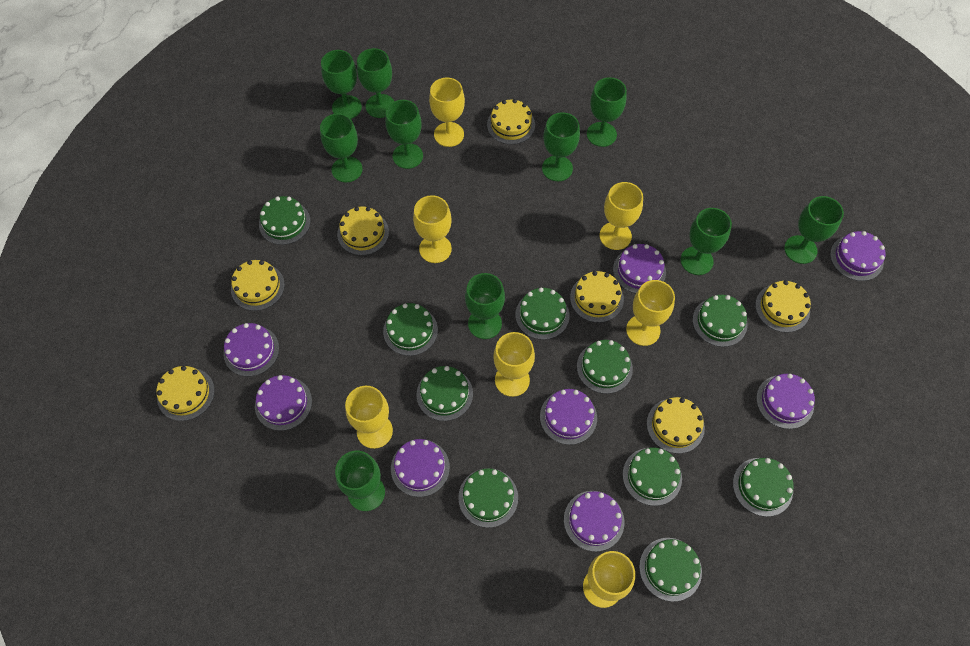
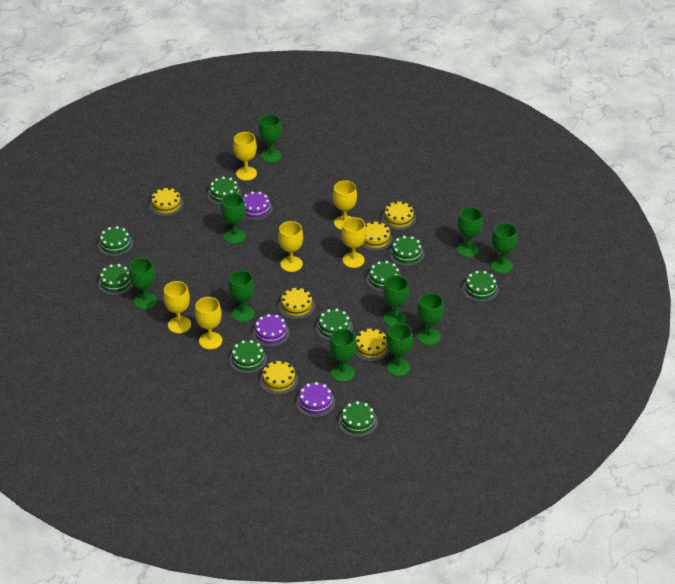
green cake: 10 -> 9
purple cake: 8 -> 3
yellow cake: 7 -> 6
yellow goblet: 7 -> 6

